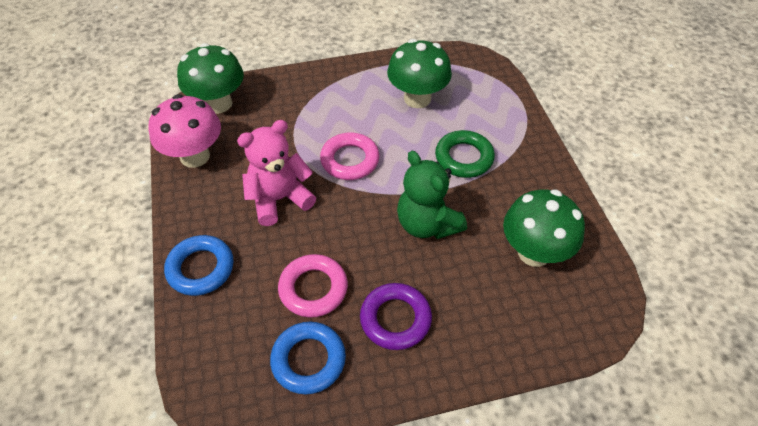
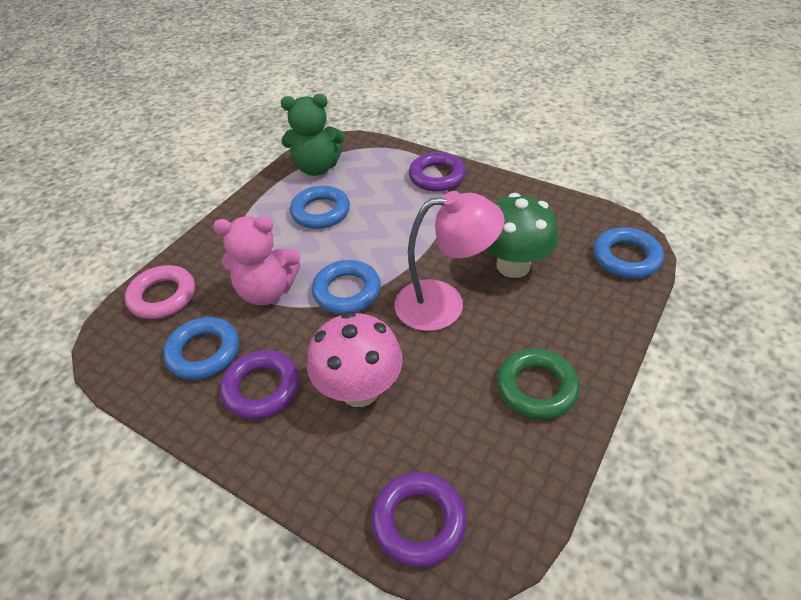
blue ring: 2 -> 4
green mushroom: 3 -> 1
pink lamp: 0 -> 1
pink ring: 2 -> 1
purple ring: 1 -> 3

